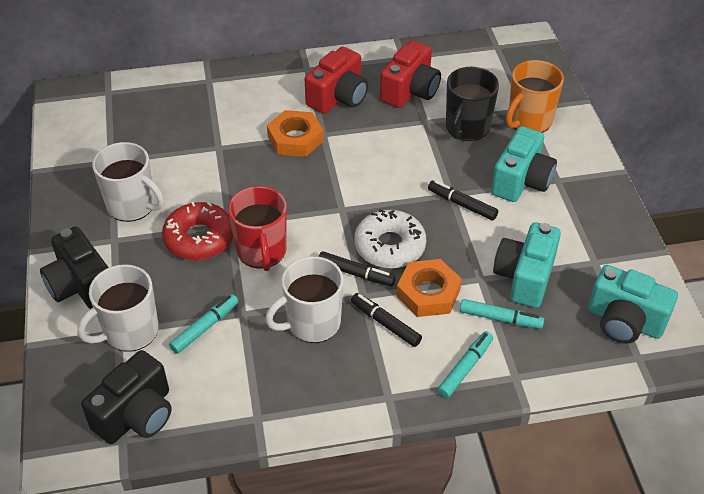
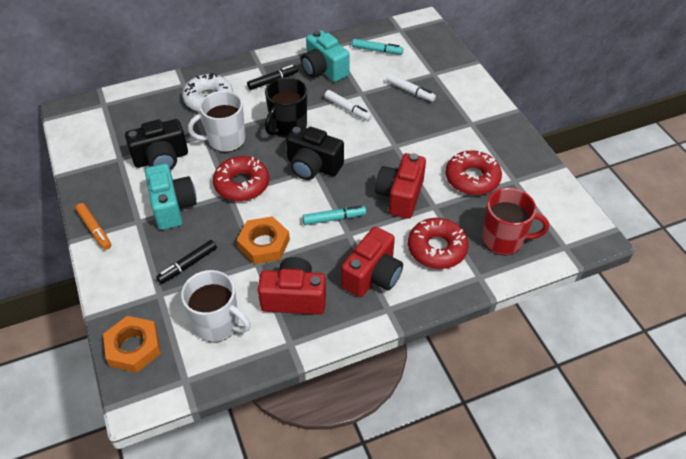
black marker: 3 -> 2
orange marker: 0 -> 1
orange mug: 1 -> 0
red camera: 2 -> 3
red donut: 1 -> 3
turquoise camera: 3 -> 2
turquoise marker: 3 -> 2
white marker: 0 -> 2
white mug: 3 -> 2

